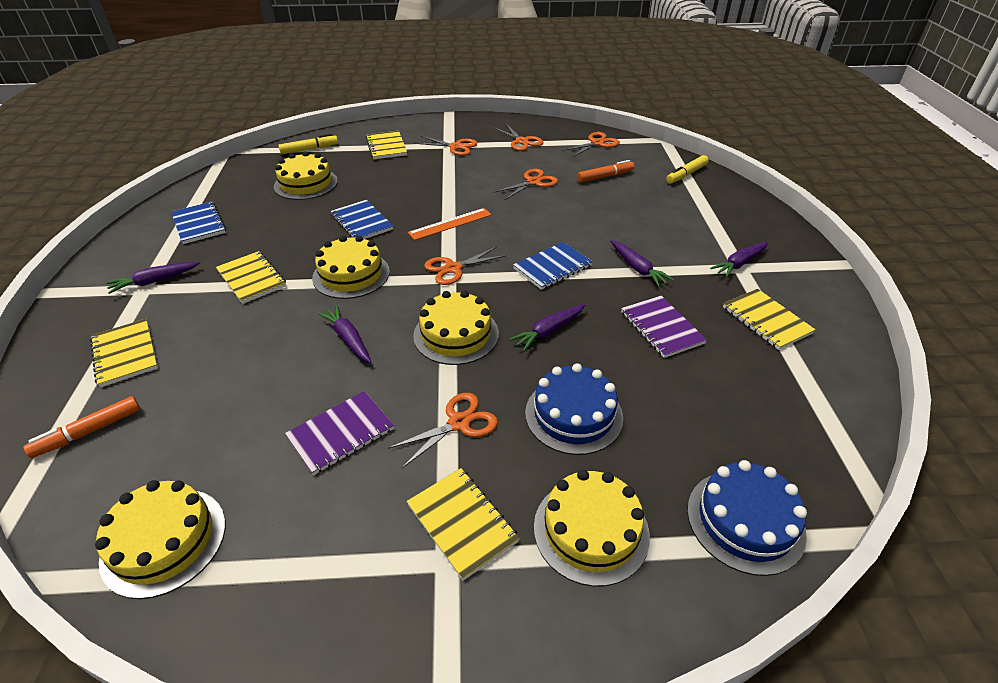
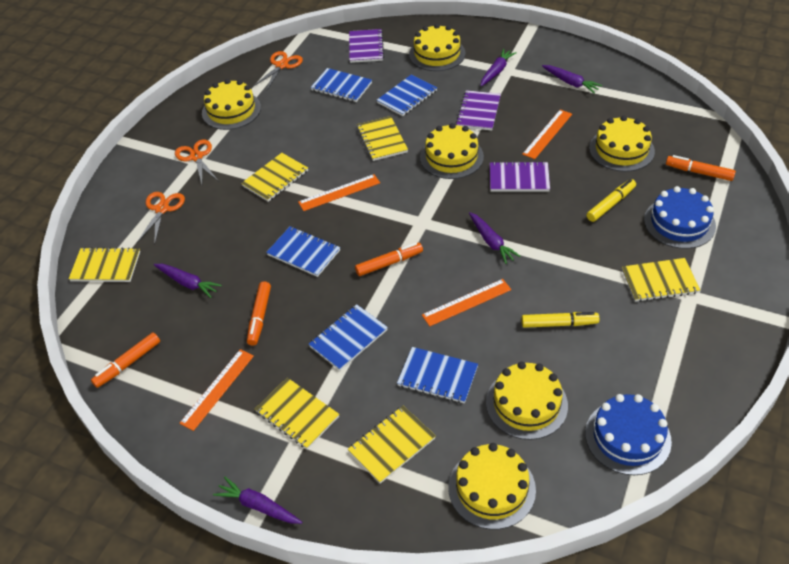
blue notebook: 3 -> 5
orange marker: 2 -> 4
orange ruler: 1 -> 4
orange scissors: 6 -> 3
purple notebook: 2 -> 3
yellow cake: 5 -> 6
yellow notebook: 5 -> 6

